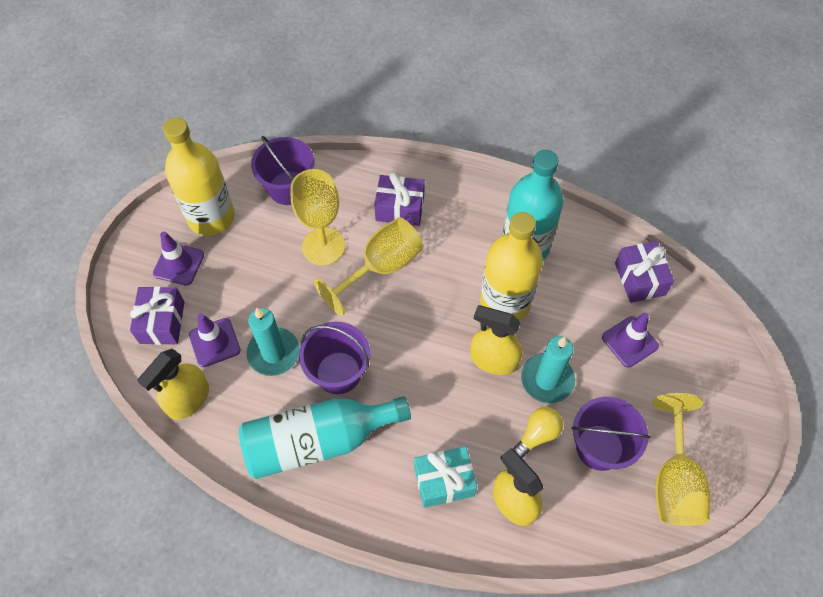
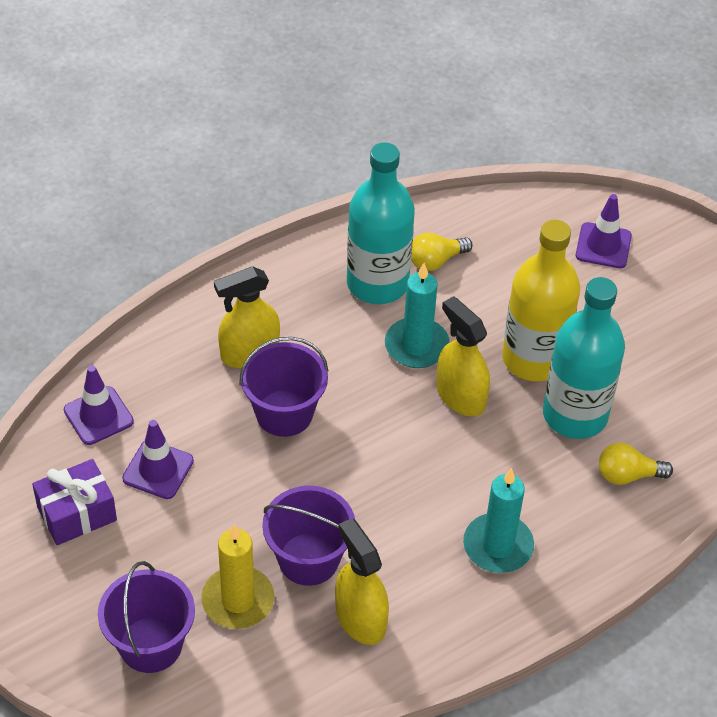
purple gift: 3 -> 1
turquoise gift: 1 -> 0
yellow bottle: 2 -> 1
yellow candle: 0 -> 1
yellow goblet: 3 -> 0
yellow light bulb: 1 -> 2

